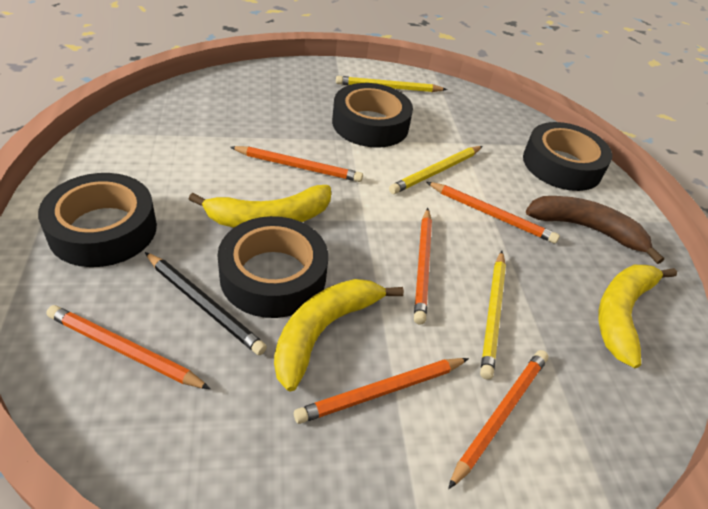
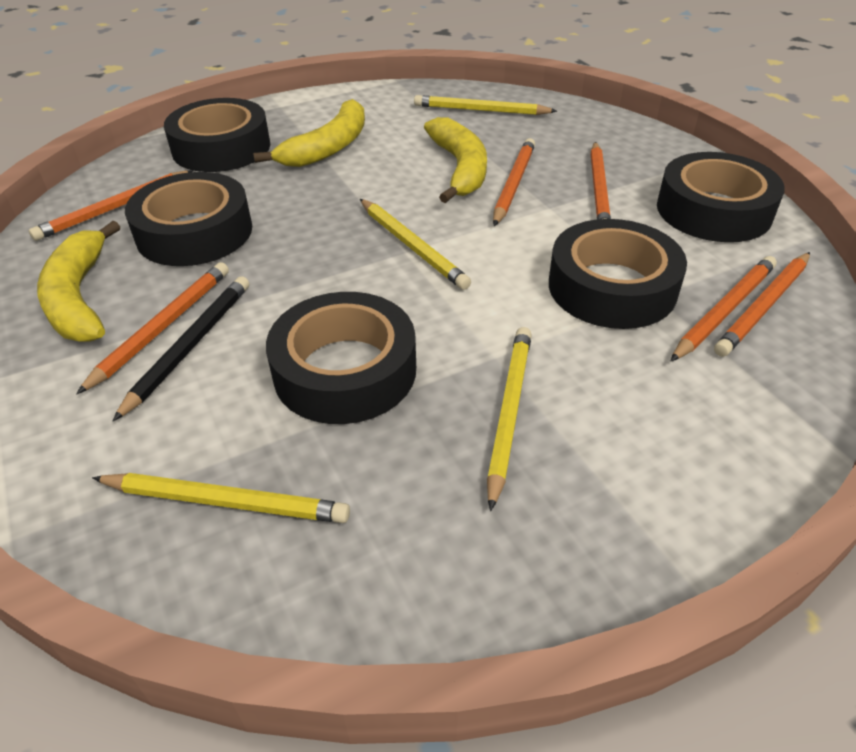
black tape: 4 -> 5
brown banana: 1 -> 0
yellow pencil: 3 -> 4

